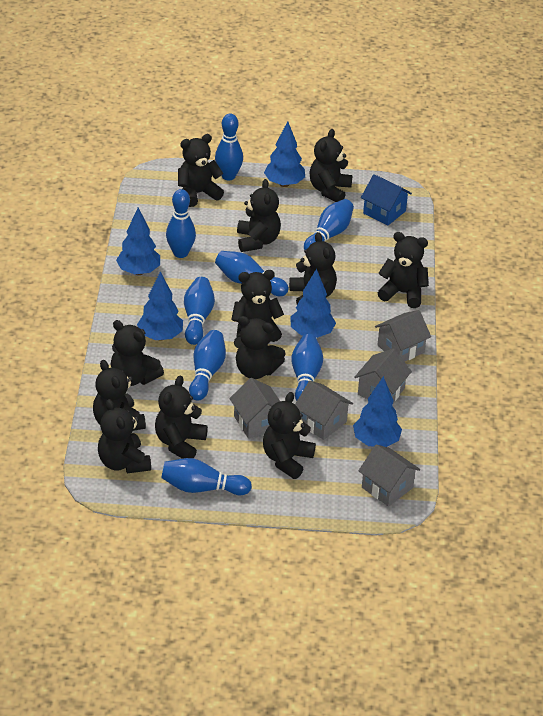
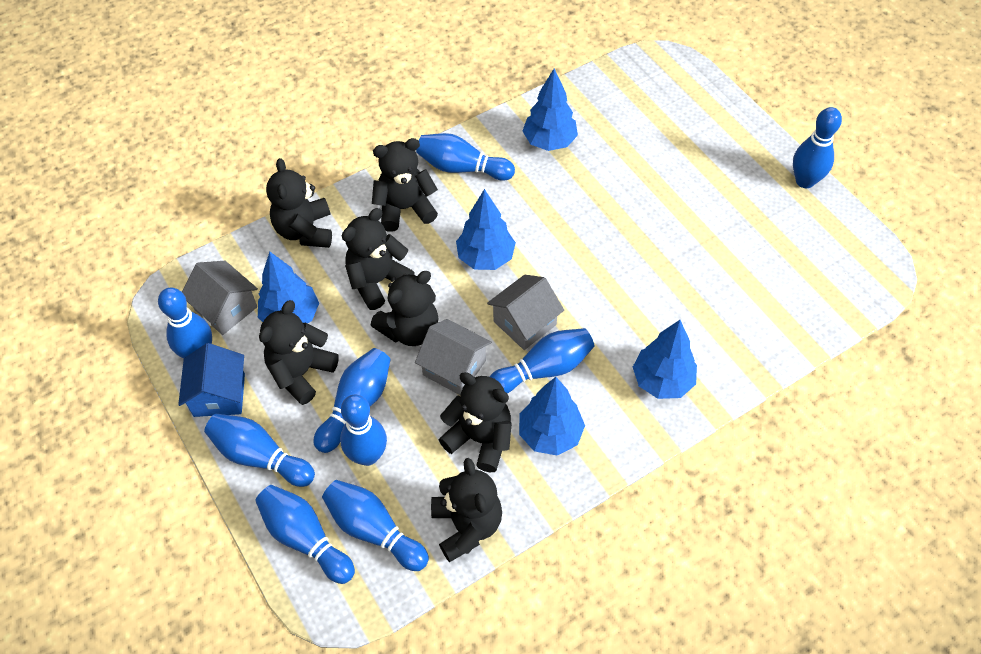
black teddy bear: 12 -> 7
blue bowling pin: 8 -> 9
grey house: 5 -> 3

